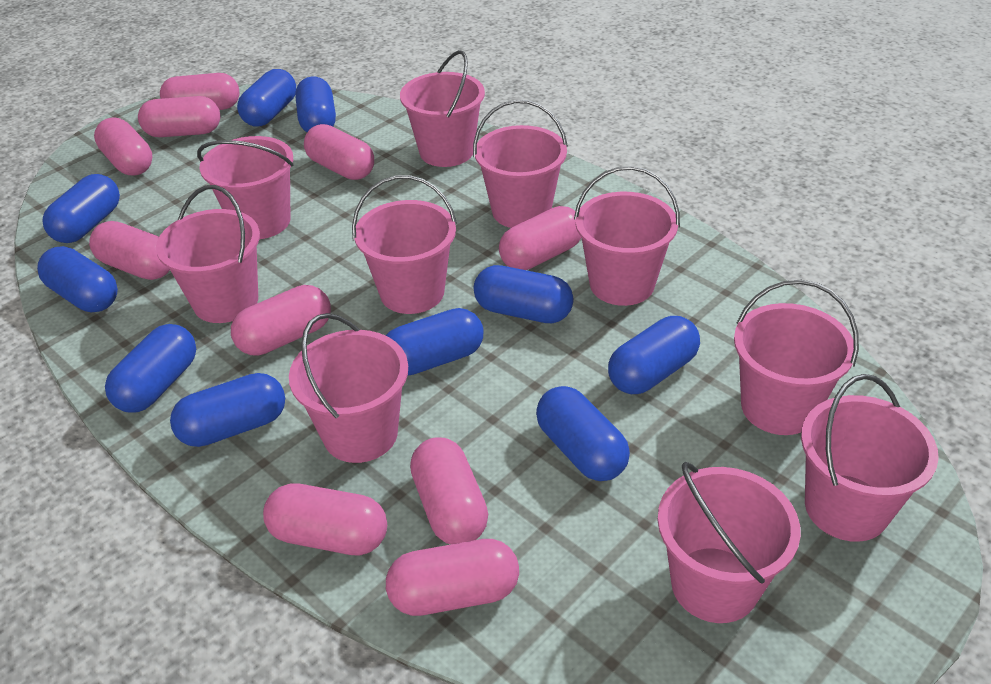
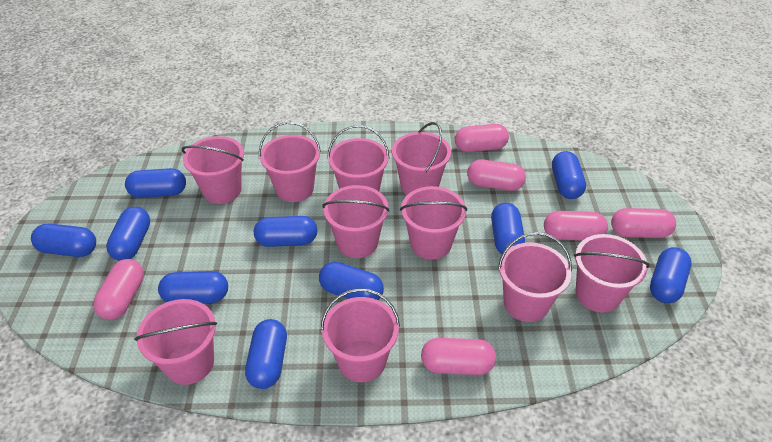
pink capsule: 10 -> 6

